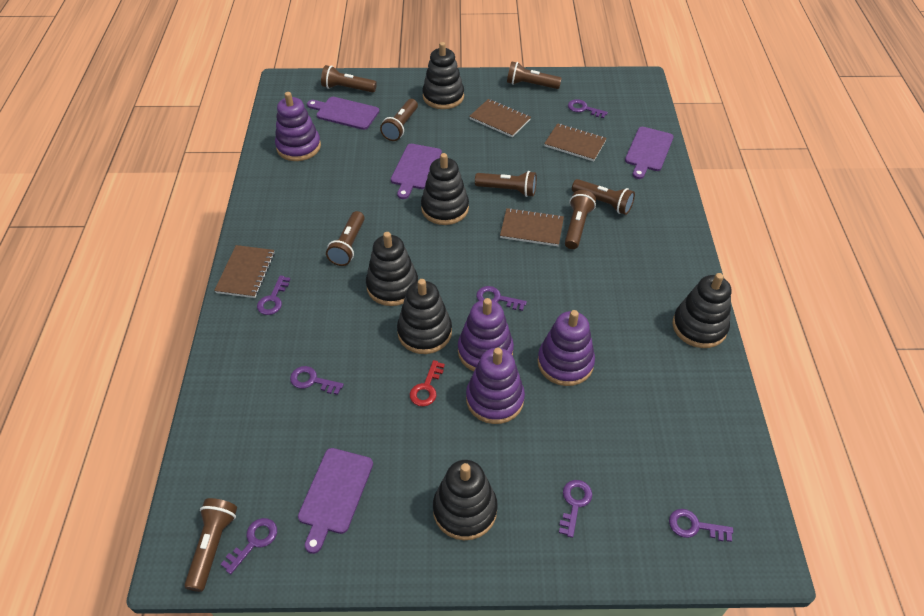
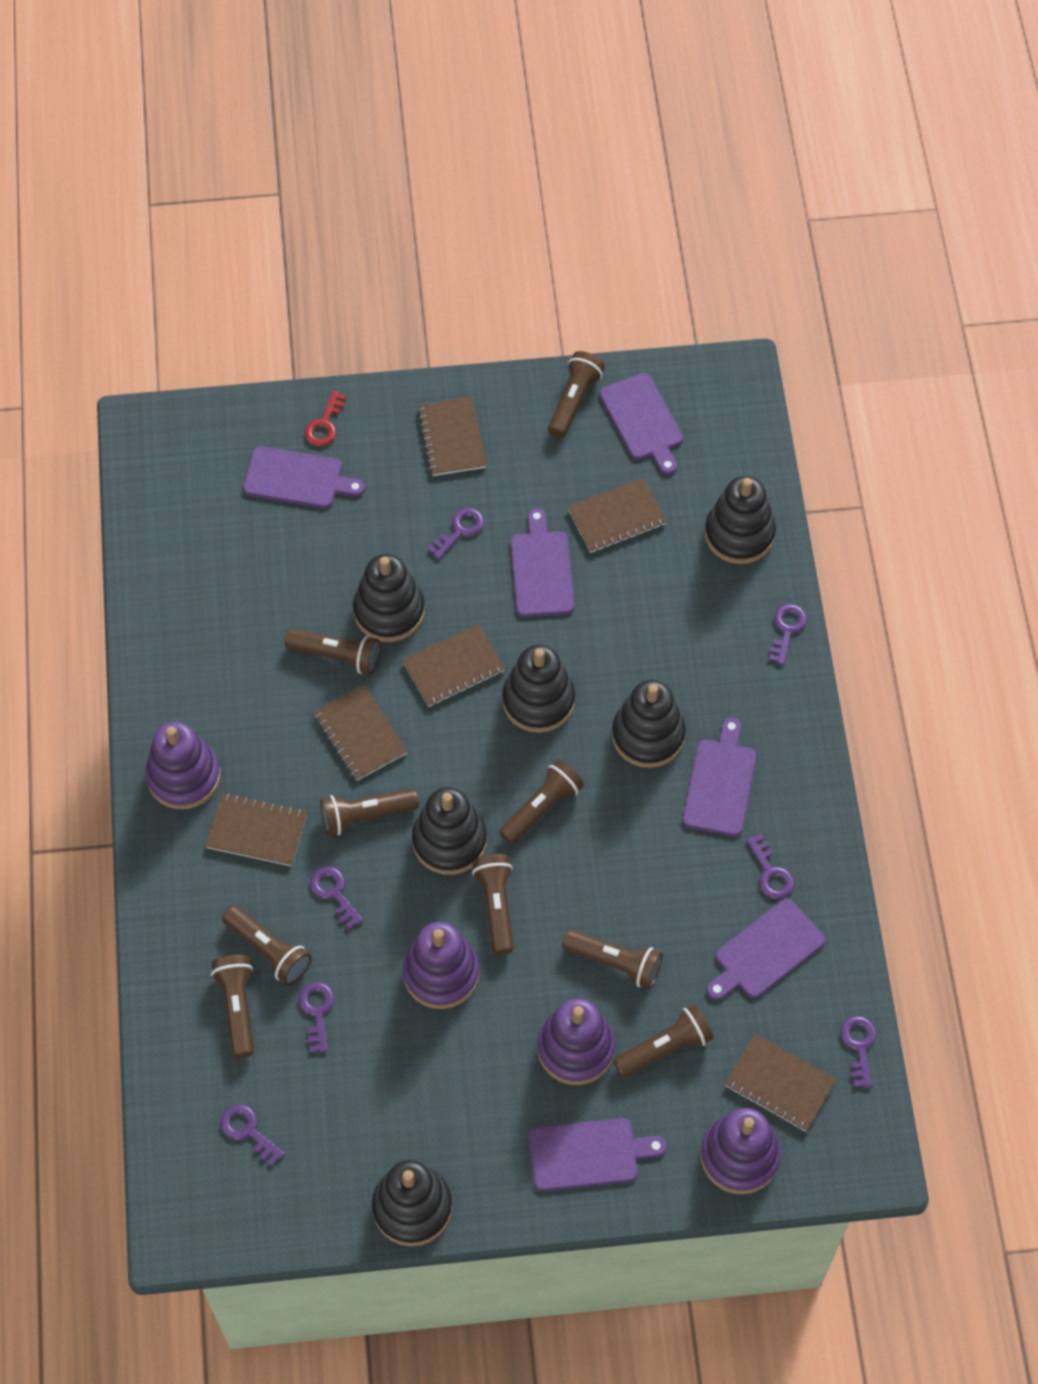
brown flashlight: 8 -> 9
brown notebook: 4 -> 6
purple cutting board: 4 -> 6

